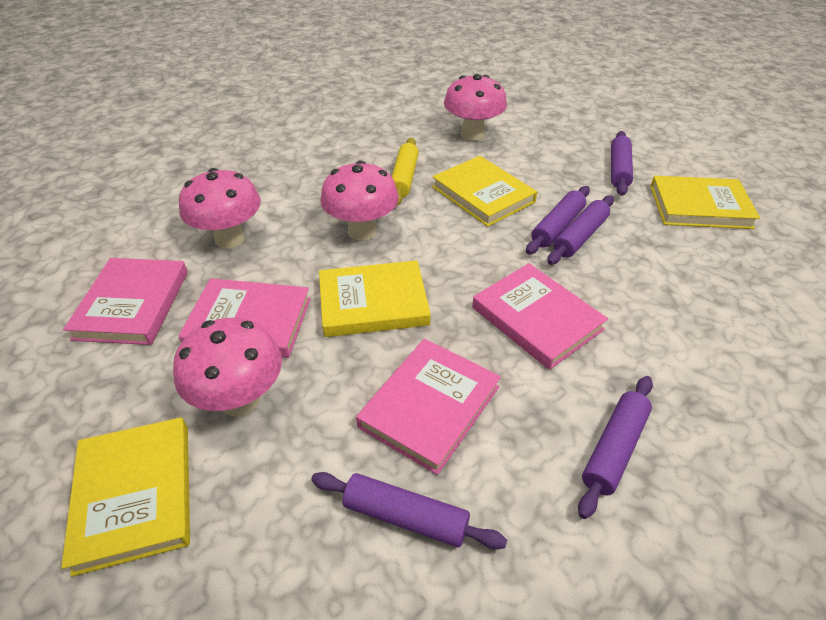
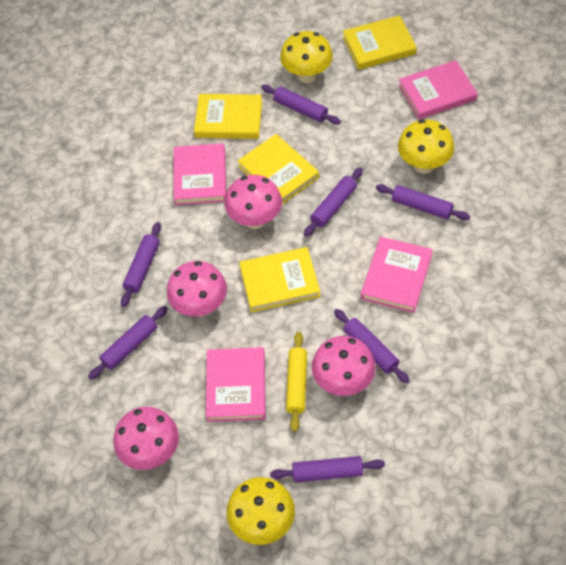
purple rolling pin: 5 -> 7
yellow mushroom: 0 -> 3

